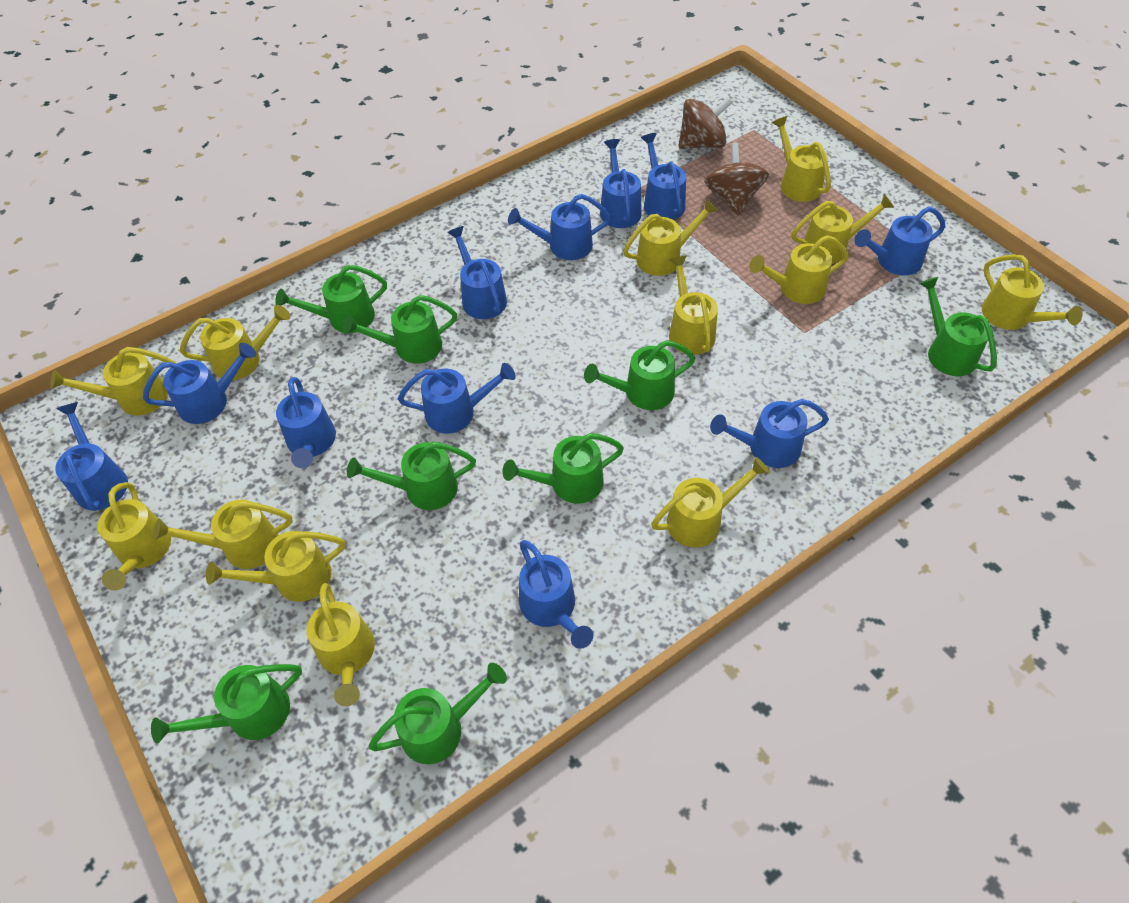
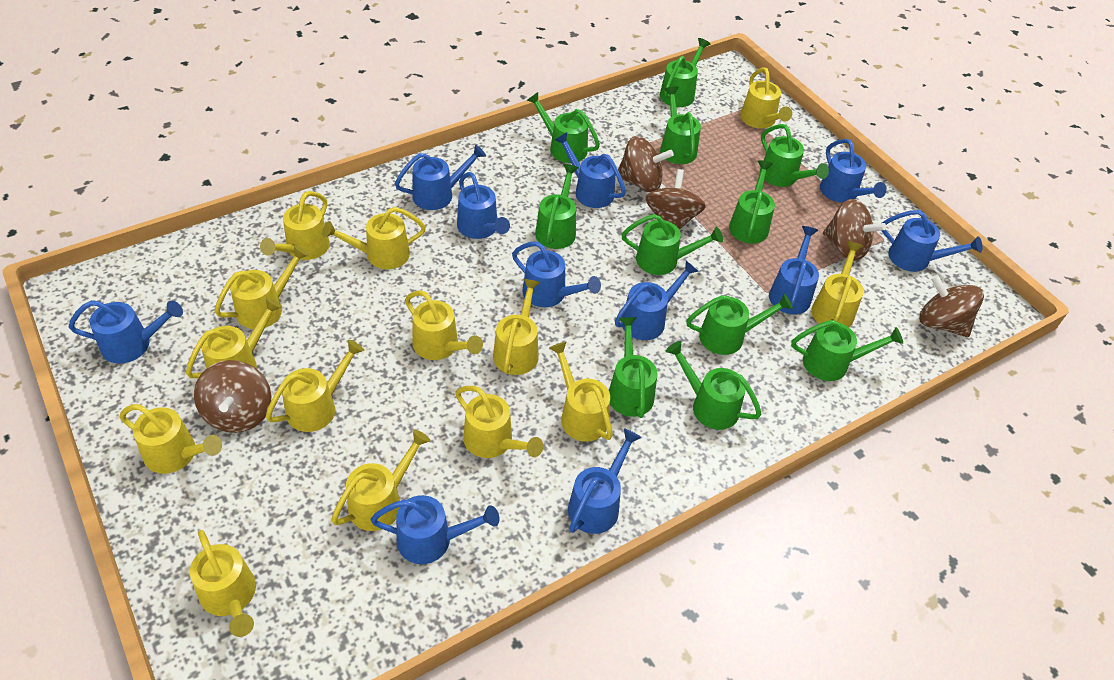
brown spinning top: 2 -> 5
green watering can: 8 -> 11
yellow watering can: 13 -> 14

